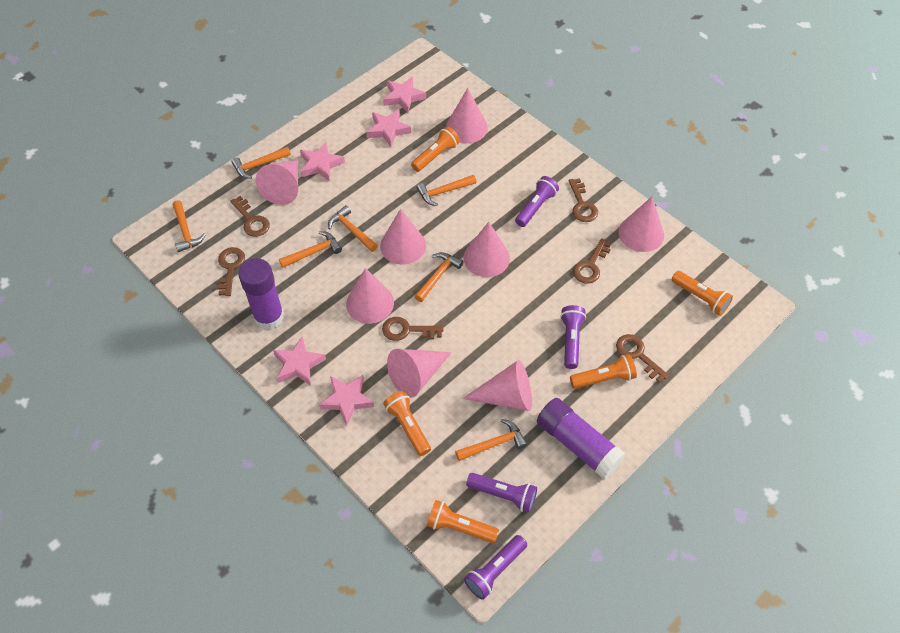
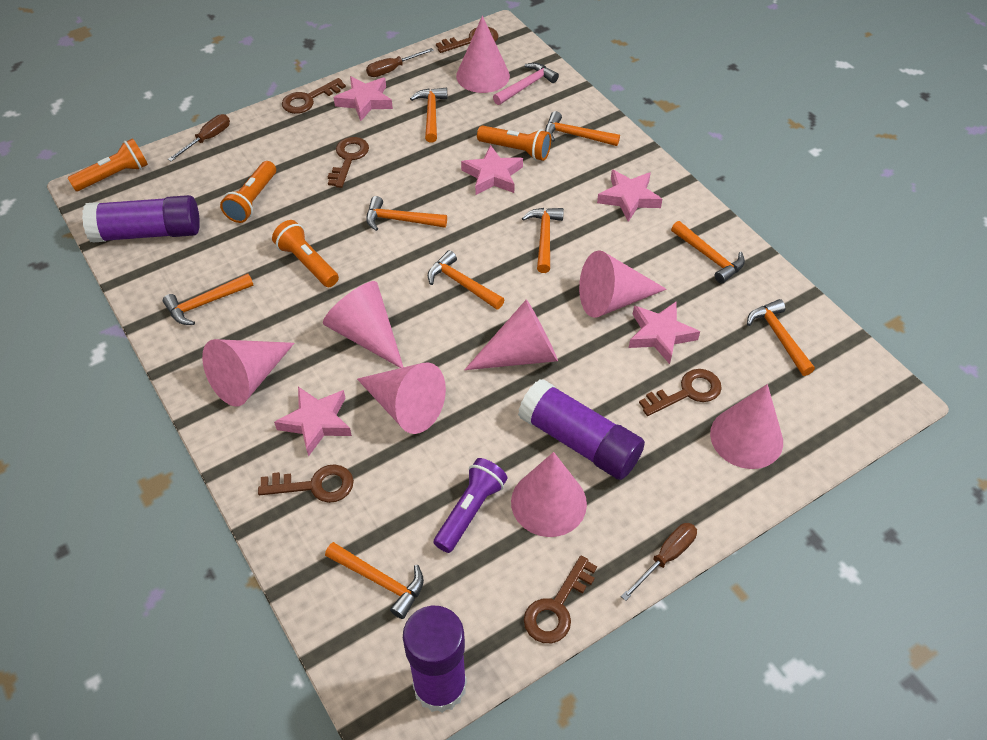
brown screwdriver: 0 -> 3
orange flashlight: 5 -> 4
orange hammer: 7 -> 9
pink hammer: 0 -> 1
purple flashlight: 4 -> 1
purple glue stick: 2 -> 3

